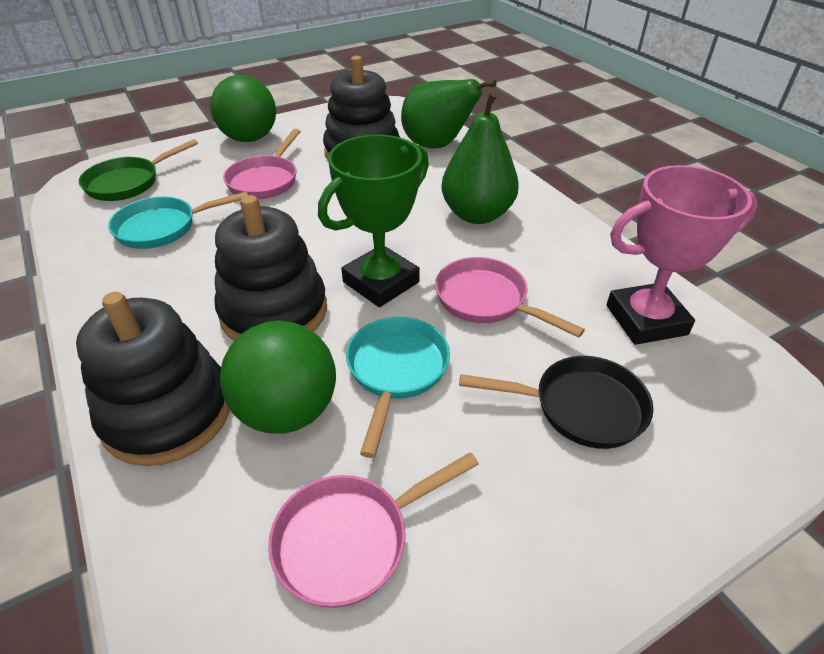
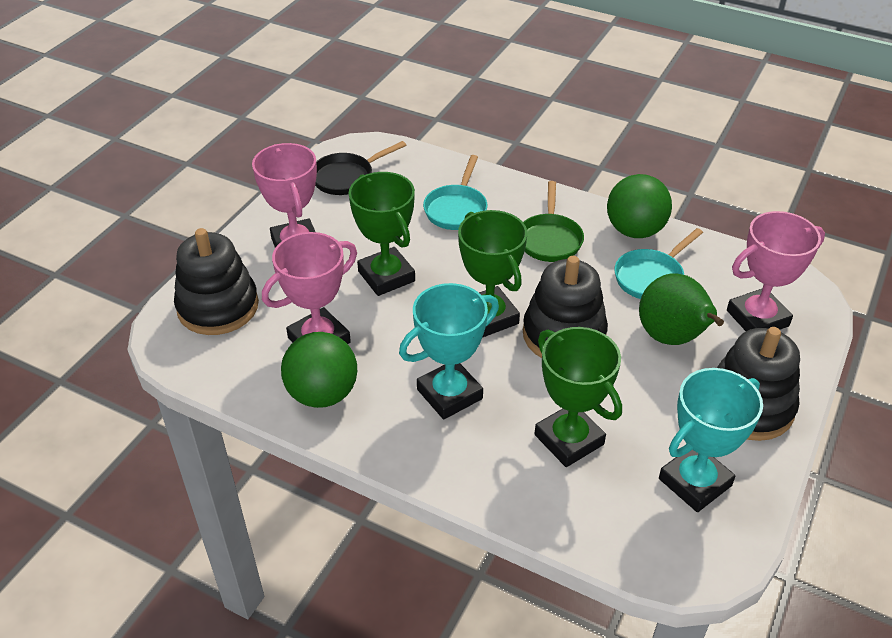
green pear: 2 -> 1
green trophy: 1 -> 3
pink pan: 3 -> 0
pink trophy: 1 -> 3
turquoise trophy: 0 -> 2

